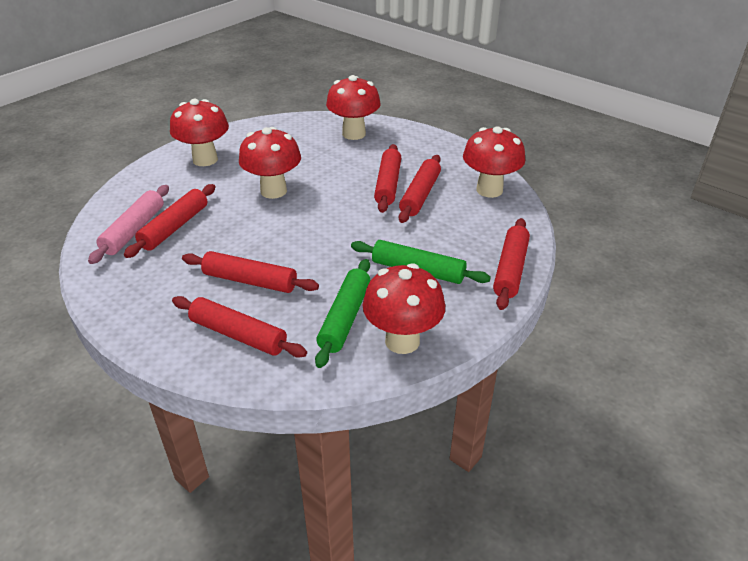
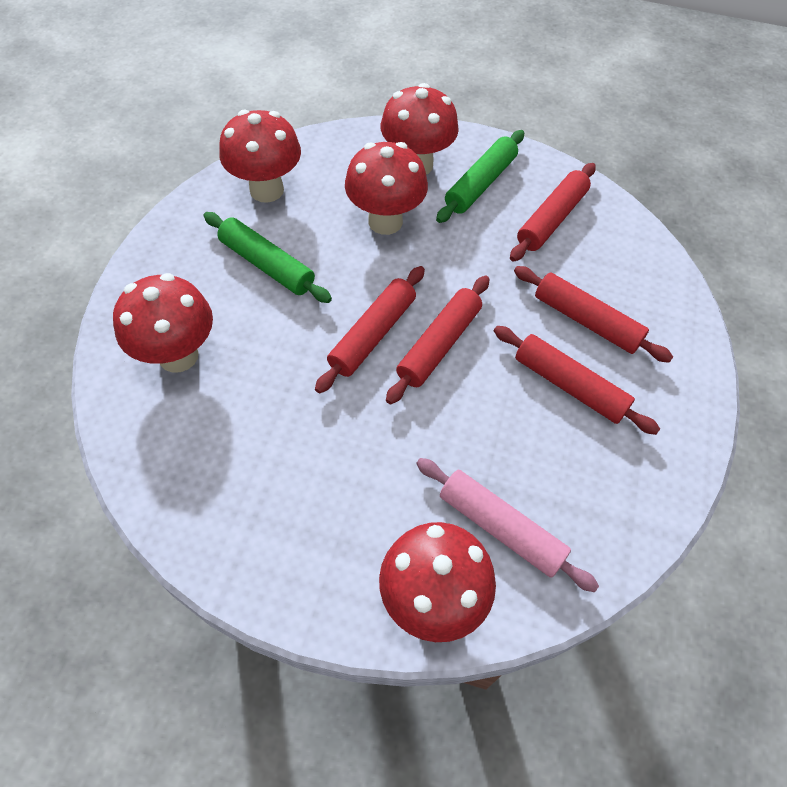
red rolling pin: 6 -> 5

